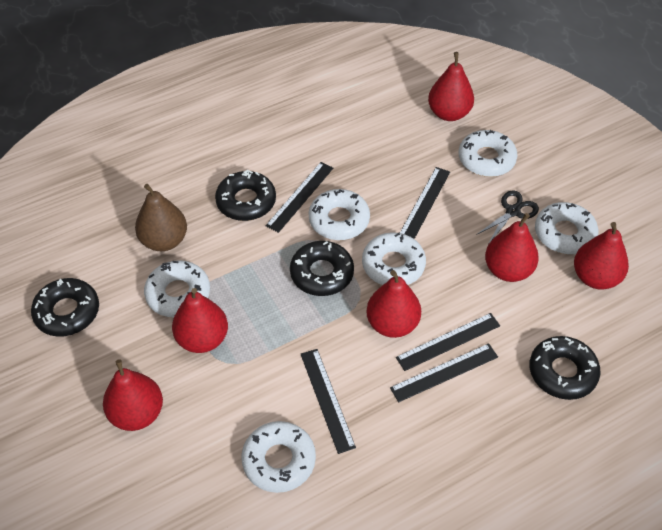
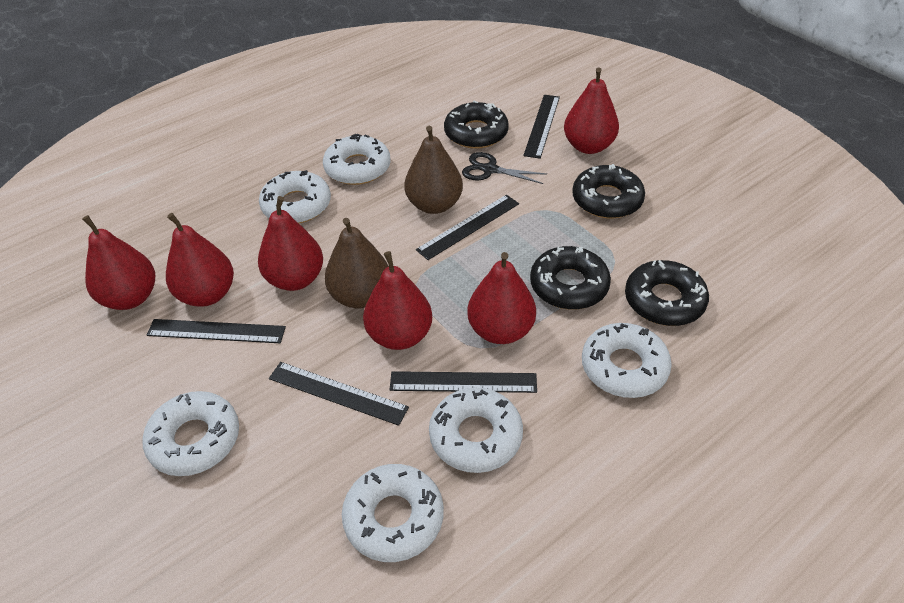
brown pear: 1 -> 2

